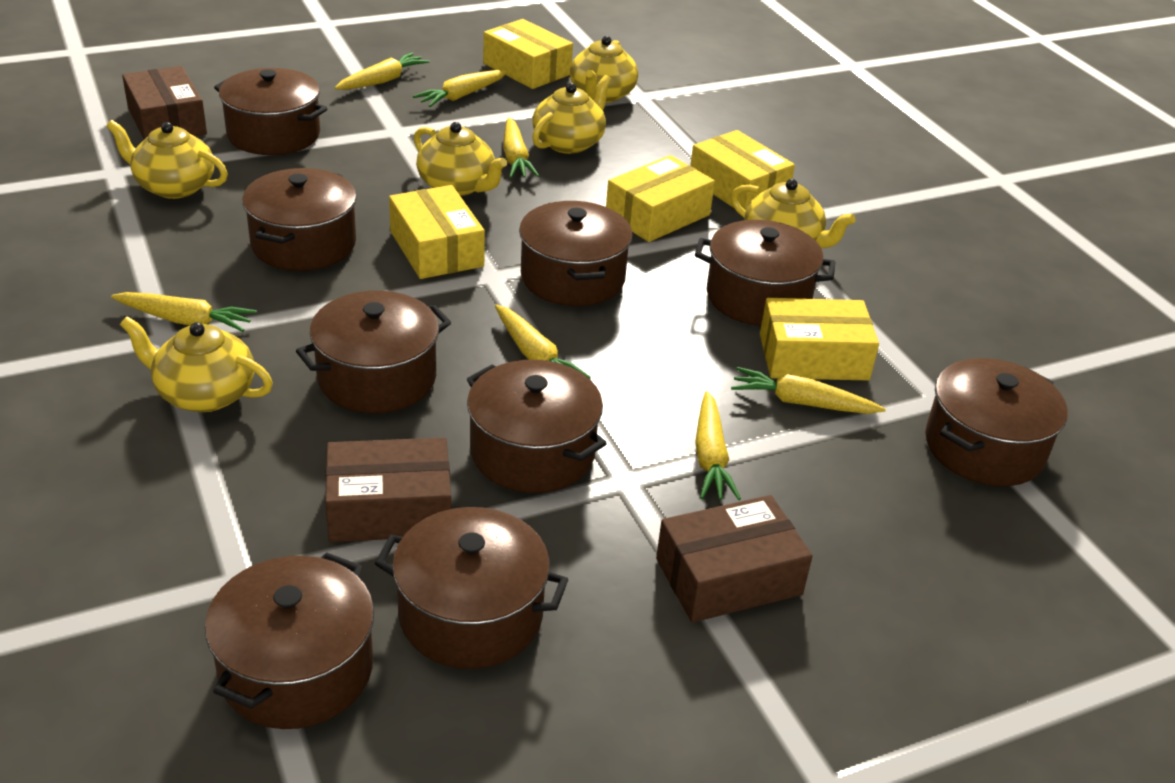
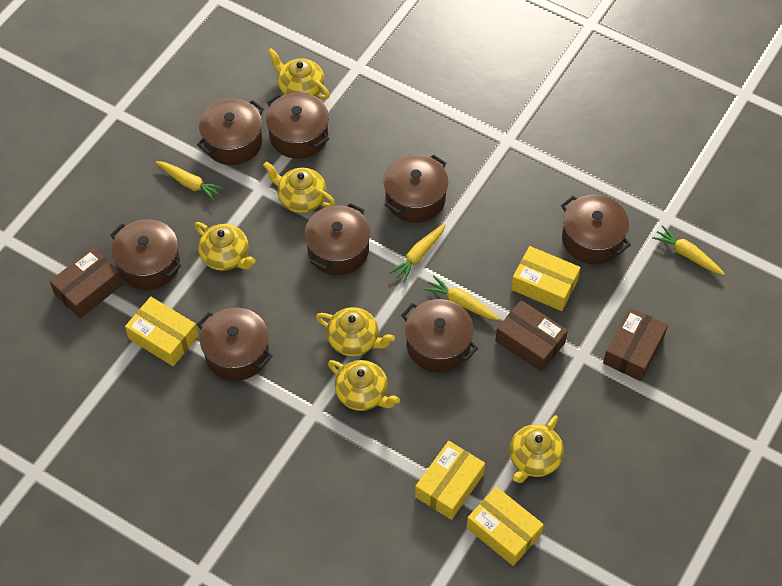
brown pot: 9 -> 8
yellow box: 5 -> 4
yellow carrot: 7 -> 4

